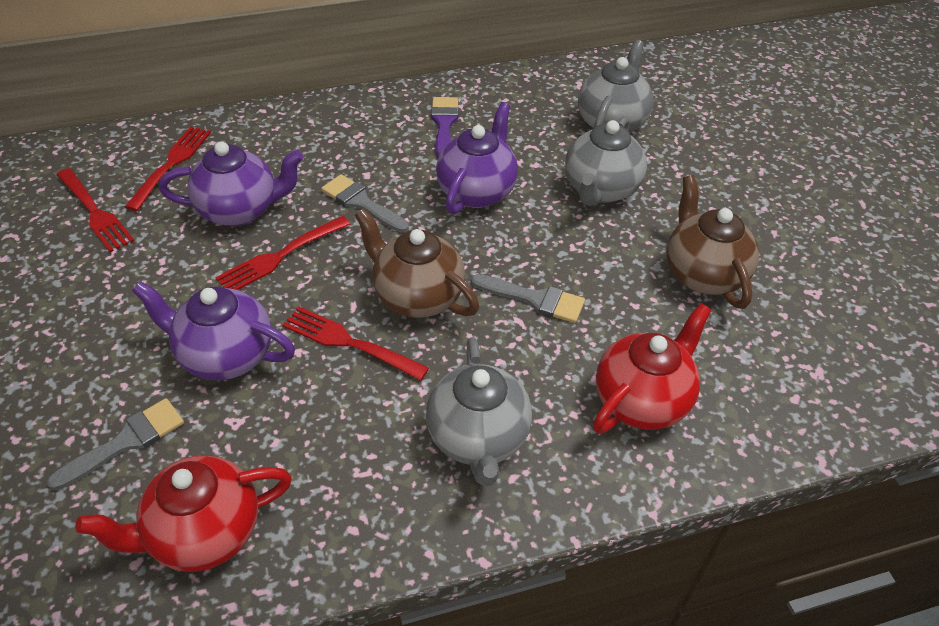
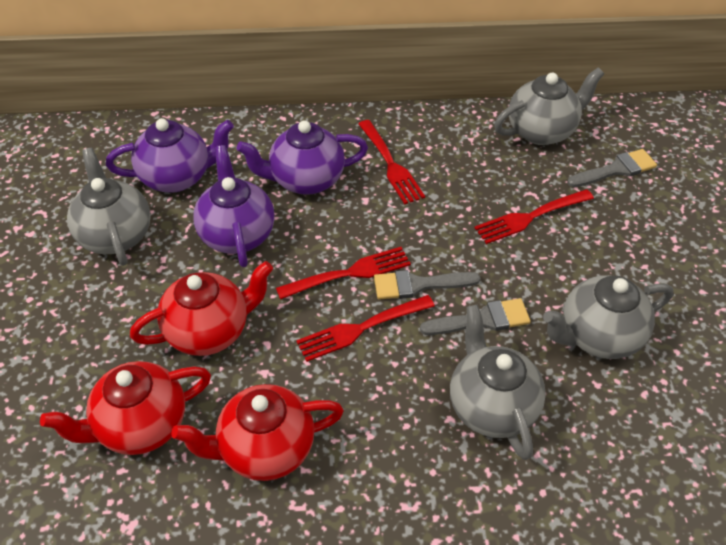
brown teapot: 2 -> 0
grey teapot: 3 -> 4
purple brush: 1 -> 0
red teapot: 2 -> 3

